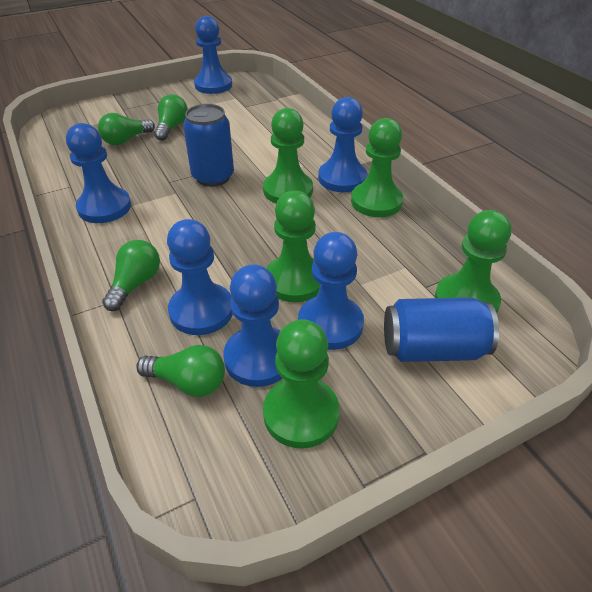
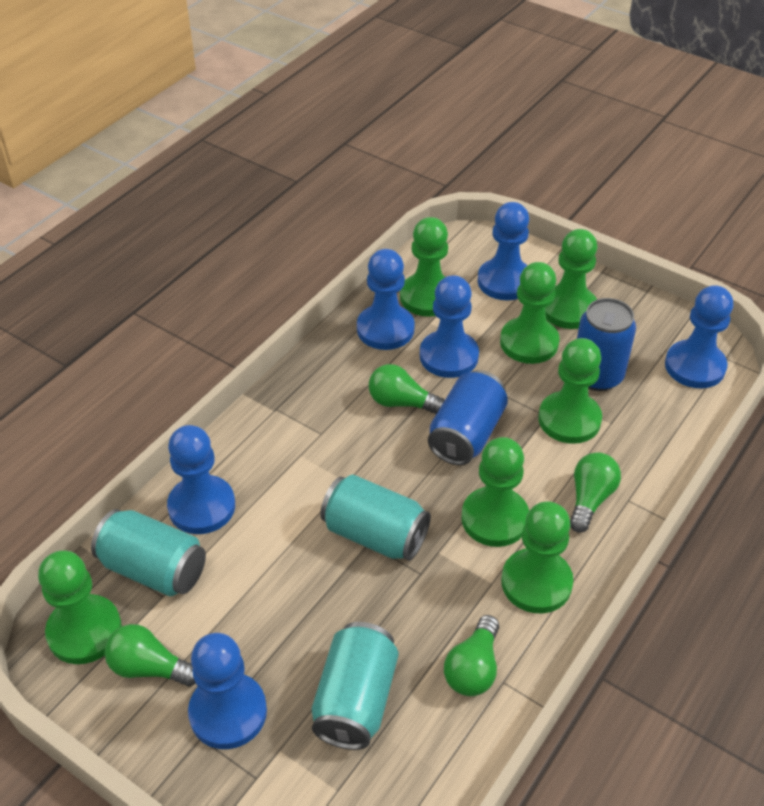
green pawn: 5 -> 7
turquoise can: 0 -> 3

